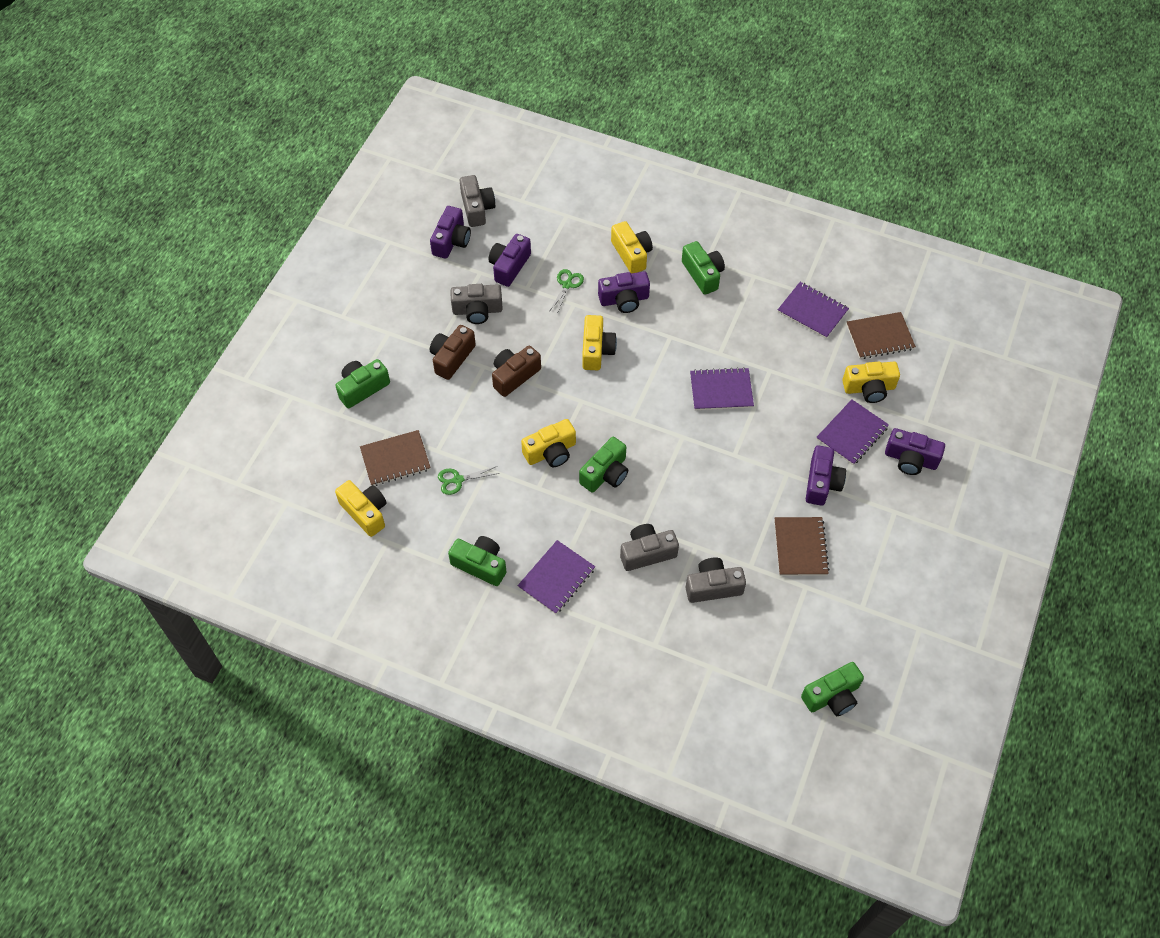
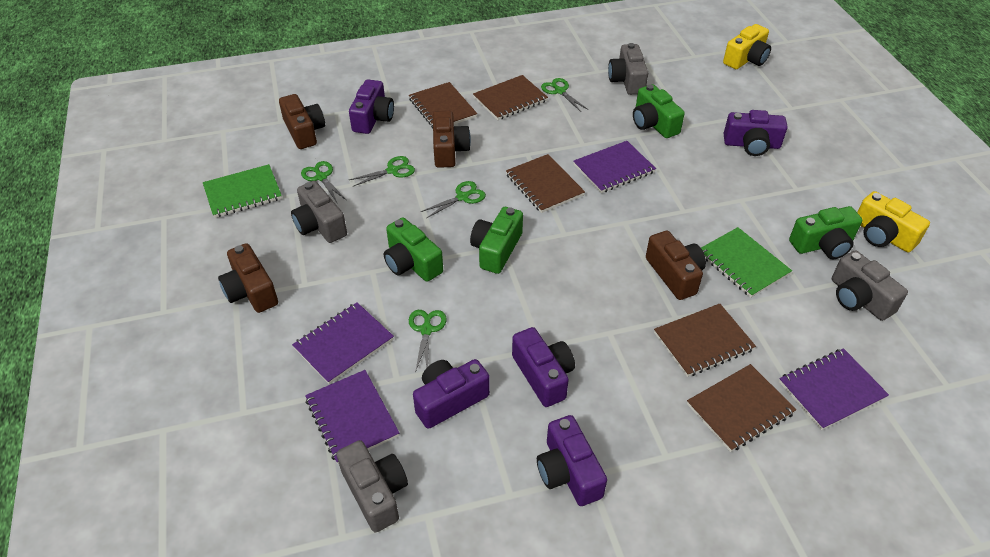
brown camera: 2 -> 4
brown notebook: 3 -> 5
green camera: 5 -> 4
green notebook: 0 -> 2
green scissors: 2 -> 5
yellow camera: 5 -> 2

